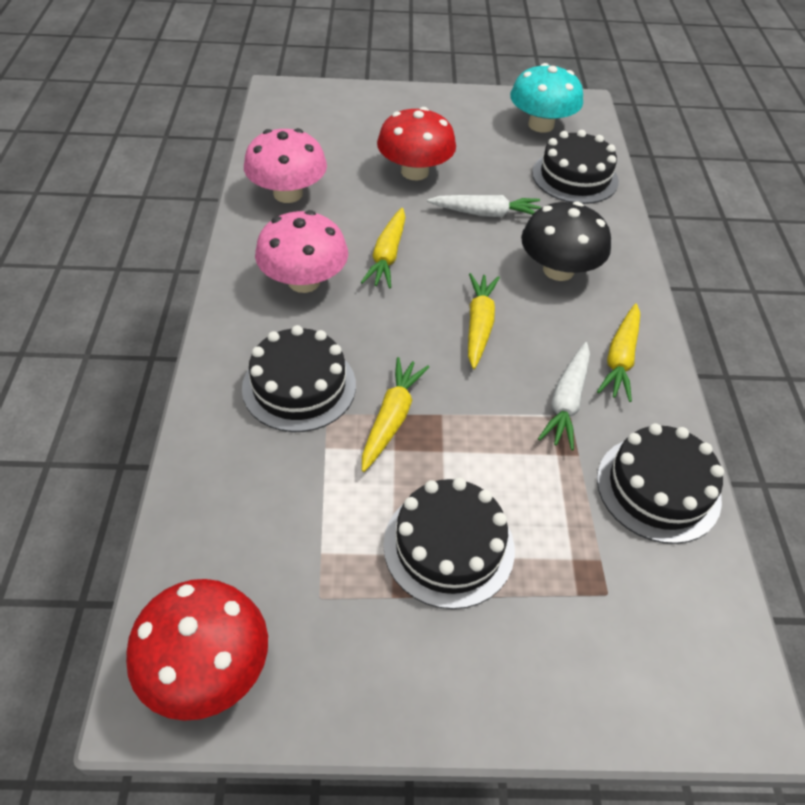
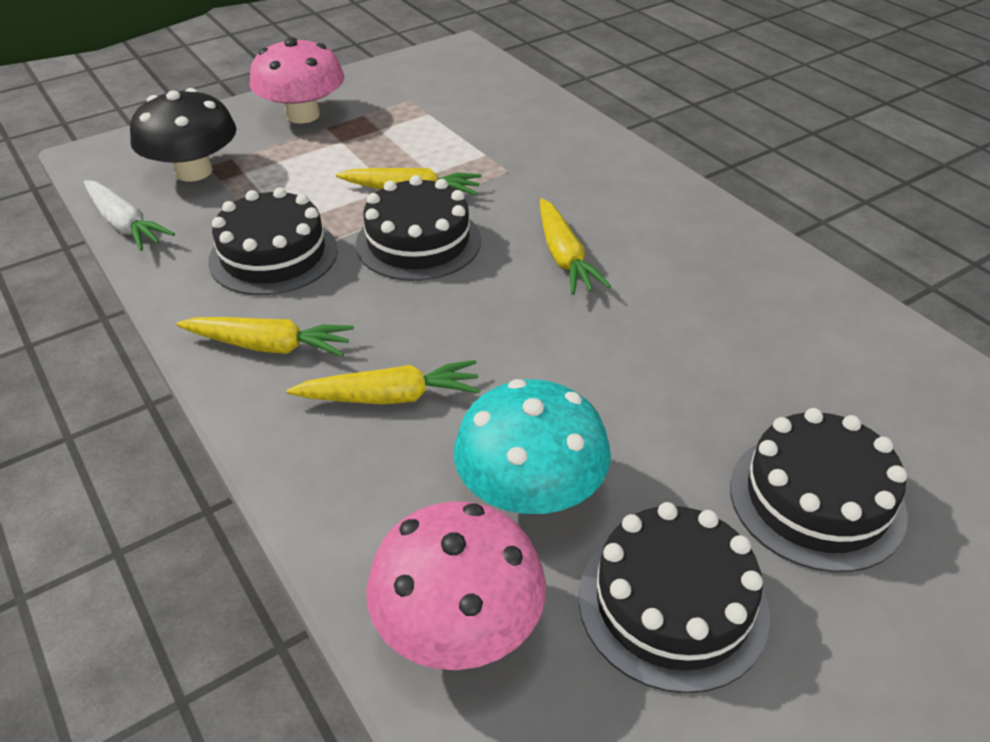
red mushroom: 2 -> 0
white carrot: 2 -> 1

